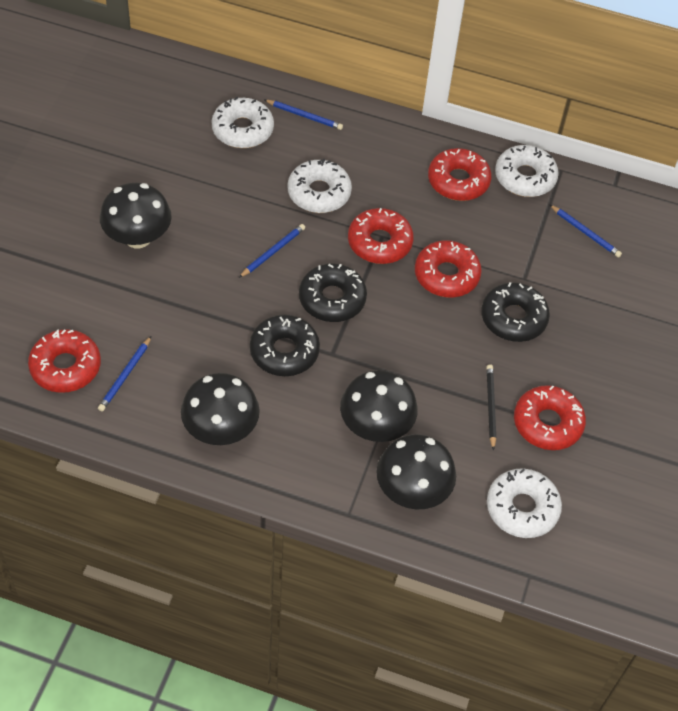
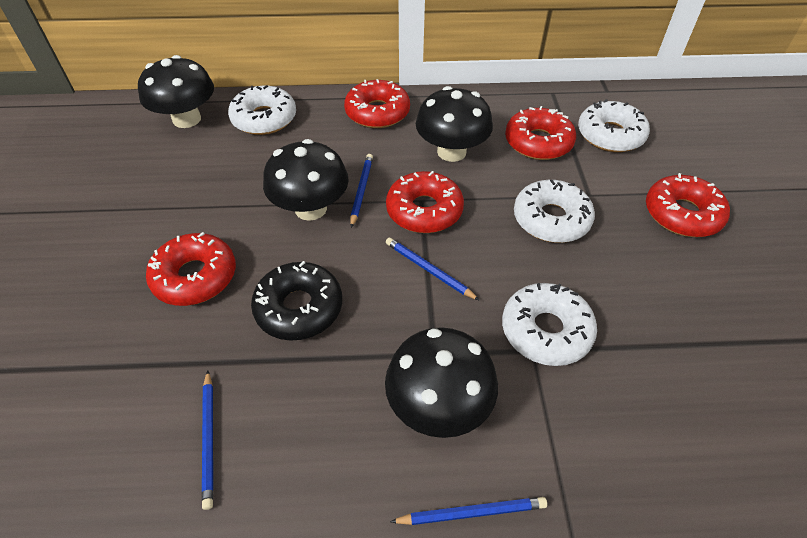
black donut: 3 -> 1
black pencil: 1 -> 0

